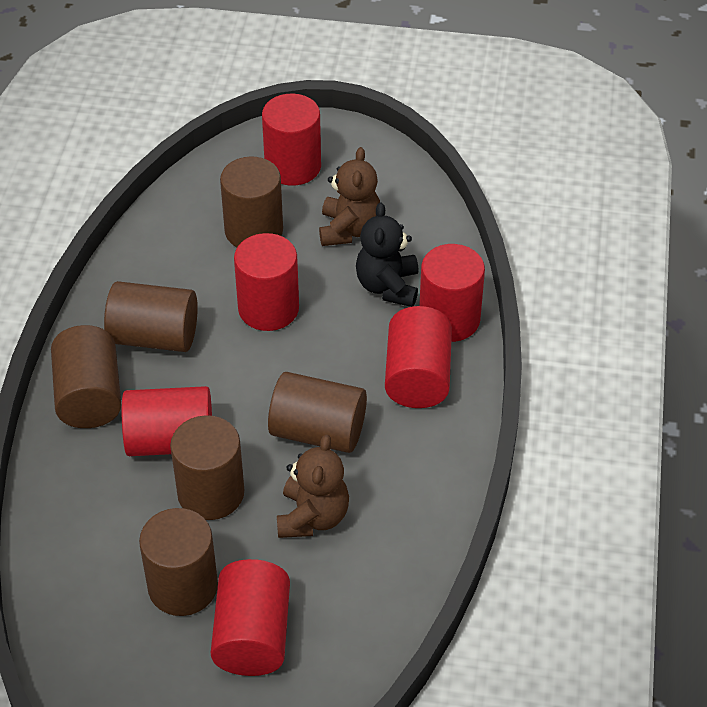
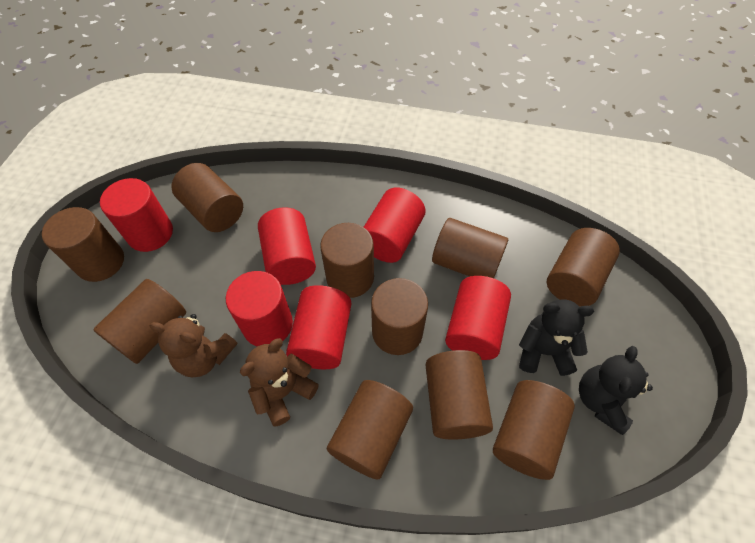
black teddy bear: 1 -> 2
brown cylinder: 6 -> 10

